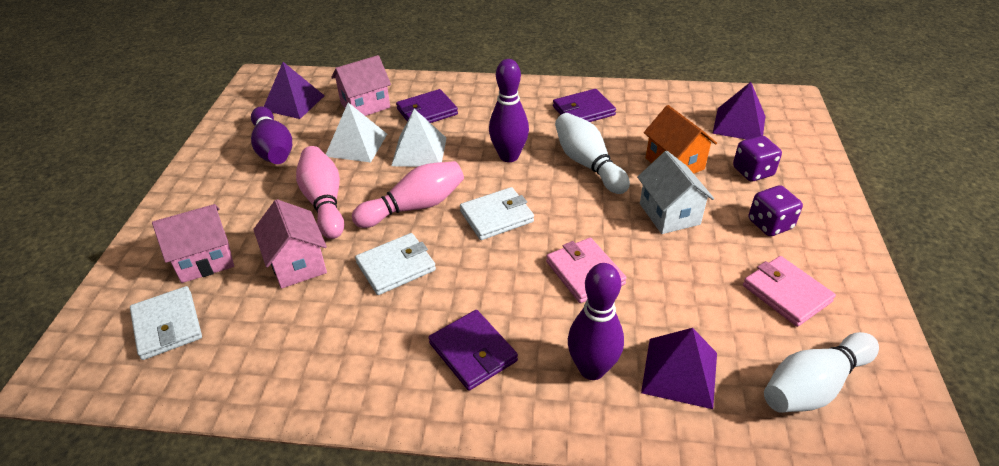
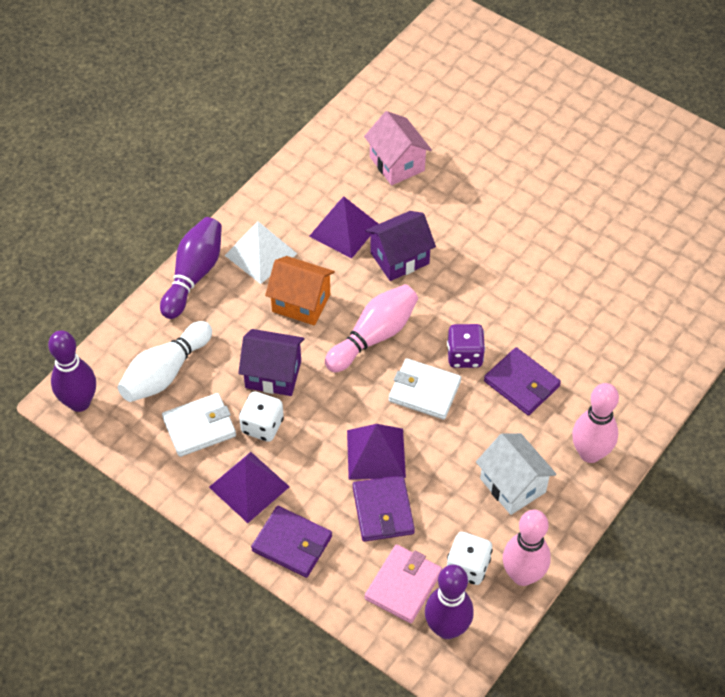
pink bowling pin: 2 -> 3
pink house: 3 -> 1
pink wallet: 2 -> 1
purple dice: 2 -> 1
purple house: 0 -> 2
white bowling pin: 2 -> 1
white dice: 0 -> 2
white pyramid: 2 -> 1
white wallet: 3 -> 2

